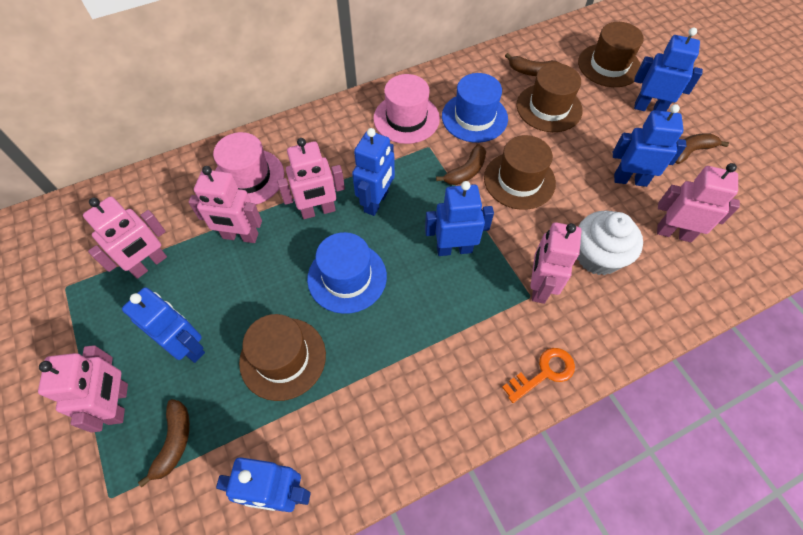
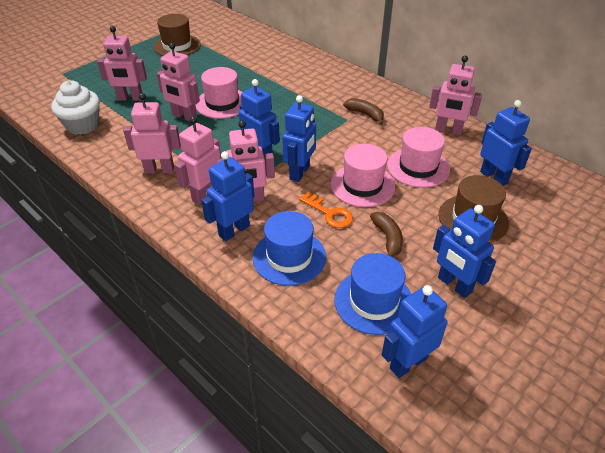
brown banana: 4 -> 2
brown hat: 4 -> 2
pink hat: 2 -> 3

